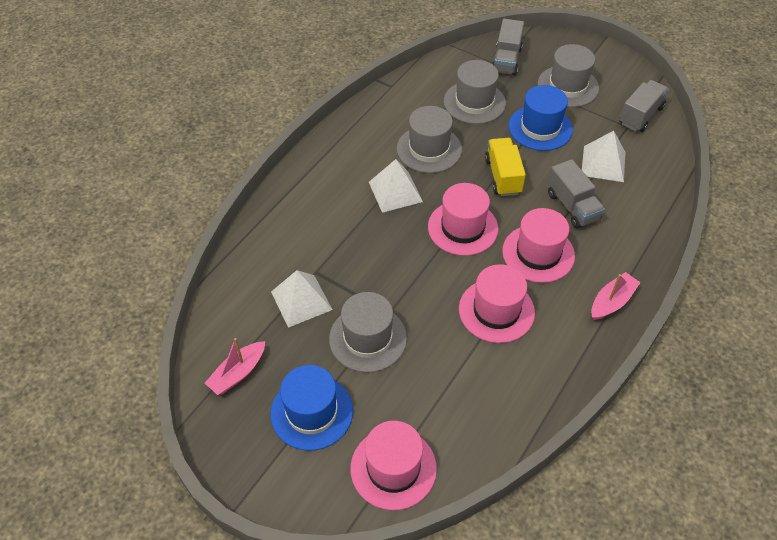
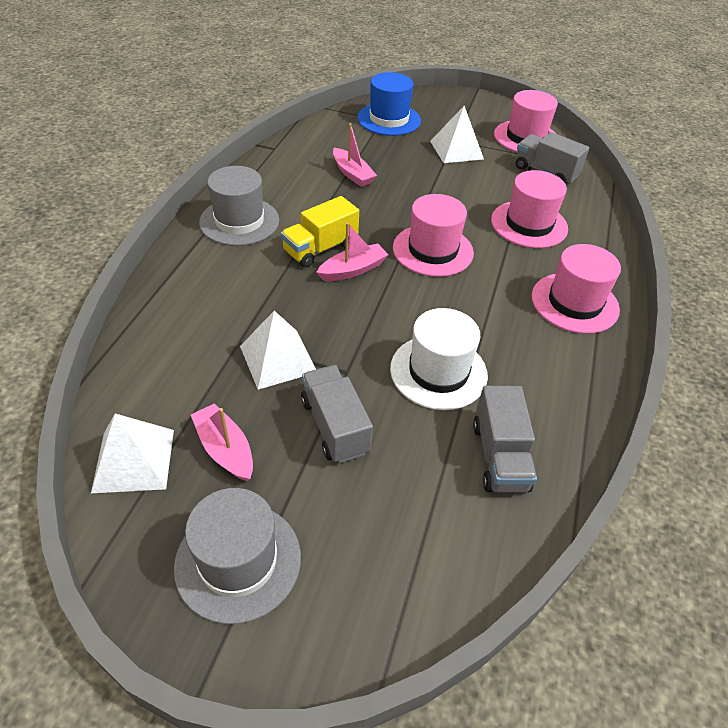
blue hat: 2 -> 1
grey hat: 4 -> 2
pink boat: 2 -> 3
white hat: 0 -> 1

